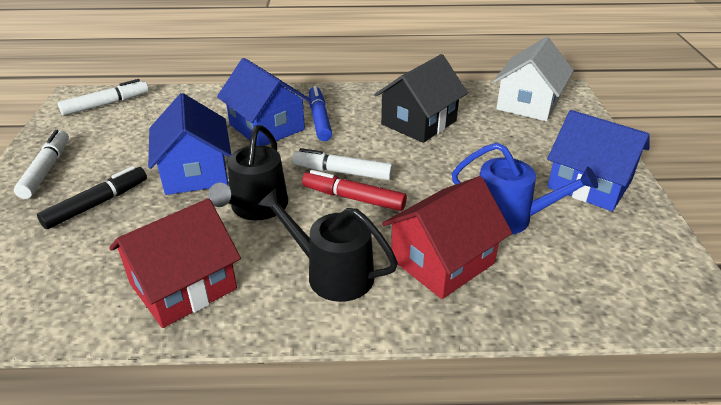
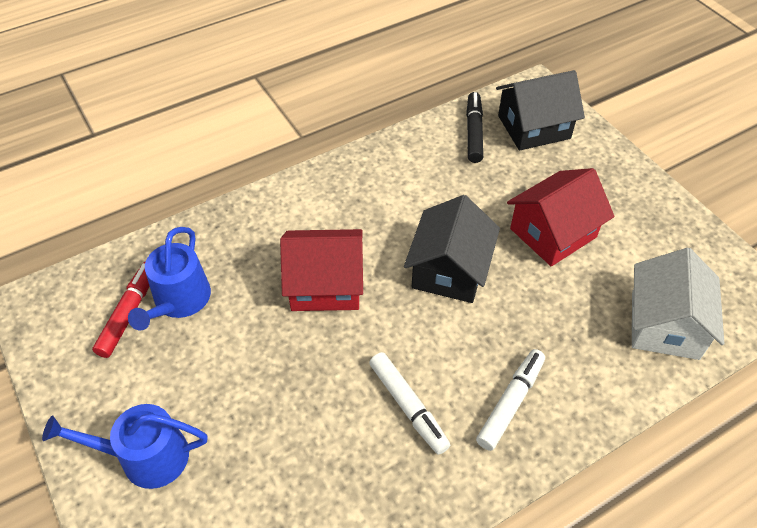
black house: 1 -> 2
black watering can: 2 -> 0
blue house: 3 -> 0
blue marker: 1 -> 0
blue watering can: 1 -> 2
white marker: 3 -> 2

